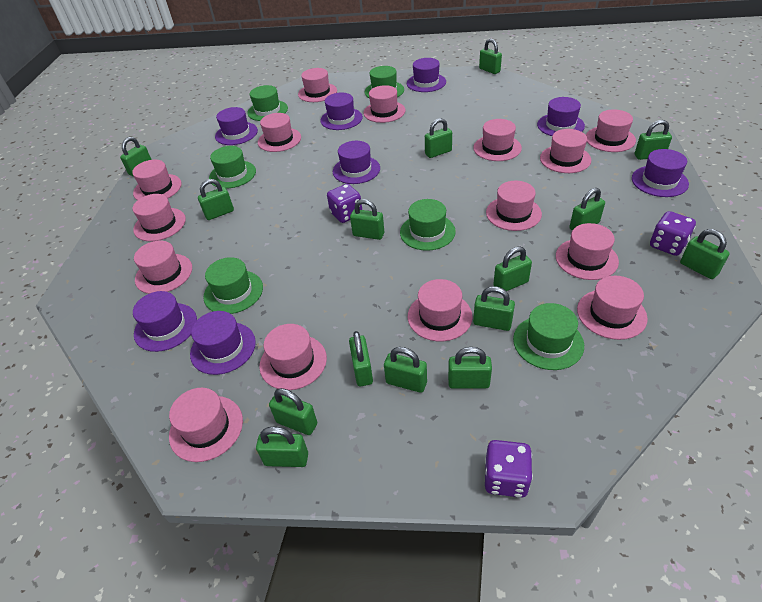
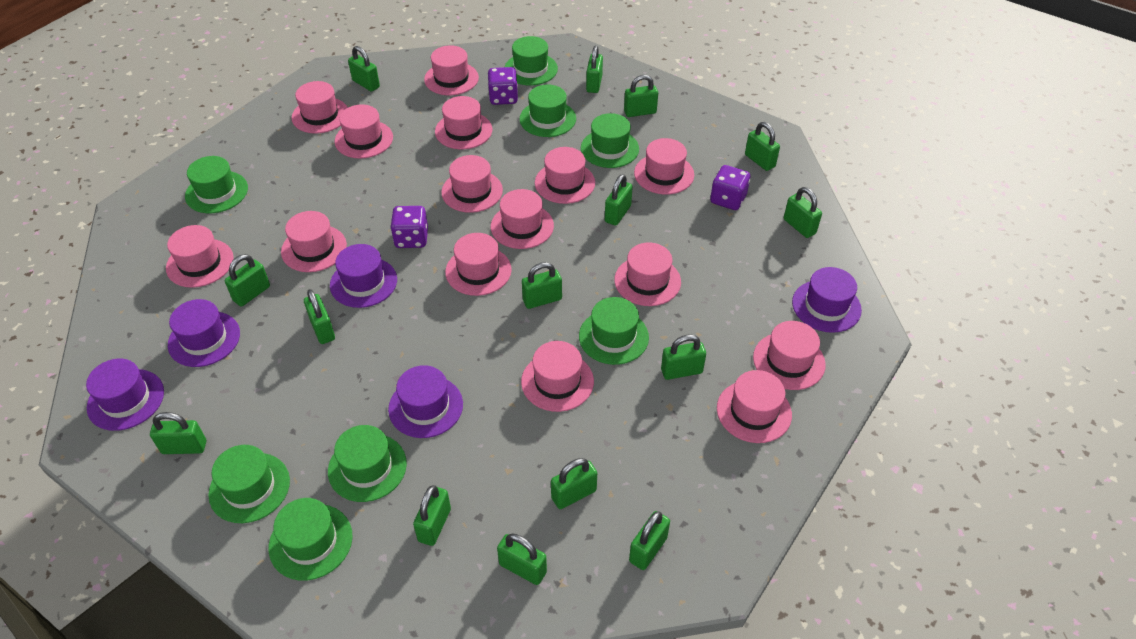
green hat: 6 -> 8
purple hat: 8 -> 5

